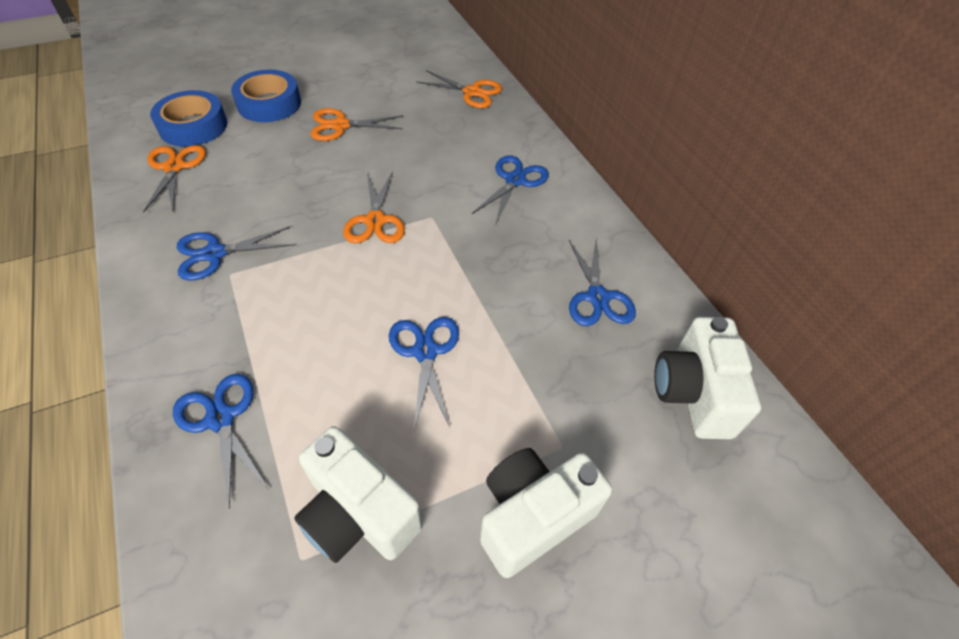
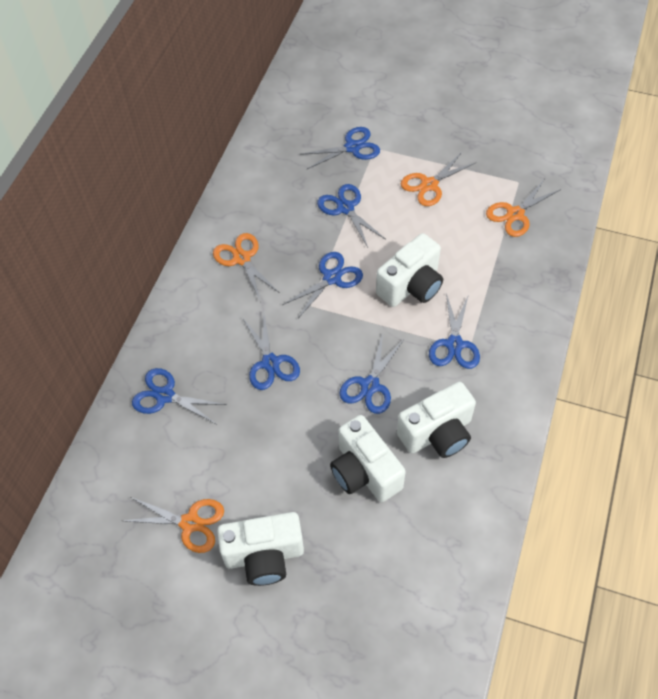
blue scissors: 5 -> 7
blue tape: 2 -> 0
white camera: 3 -> 4

